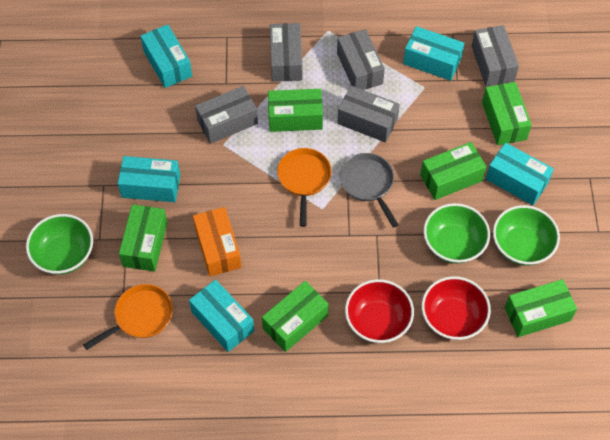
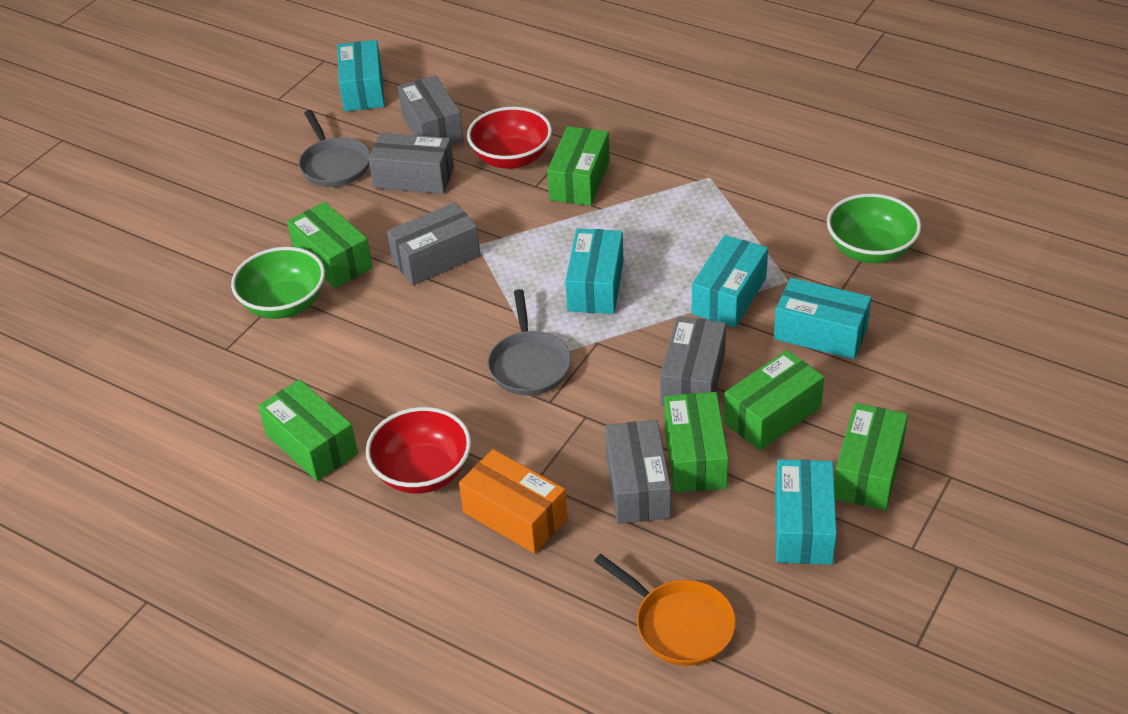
green bowl: 3 -> 2
grey pan: 1 -> 2
orange pan: 2 -> 1

